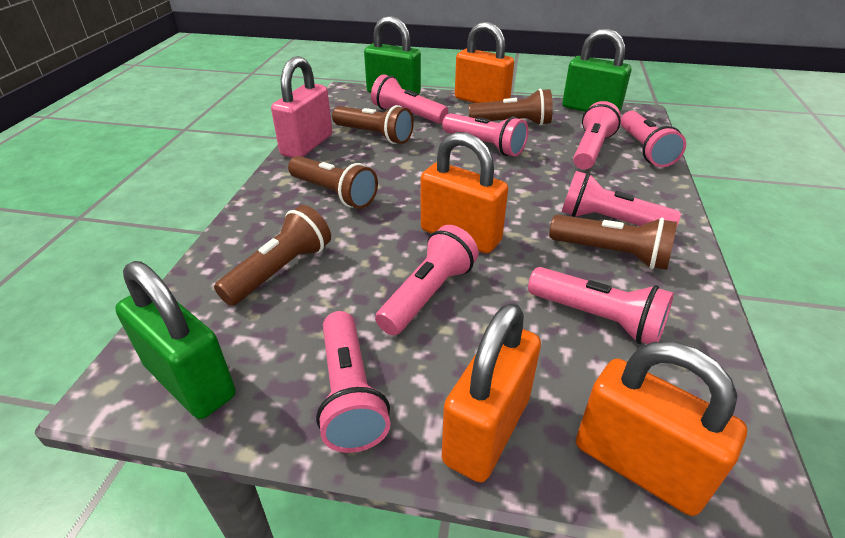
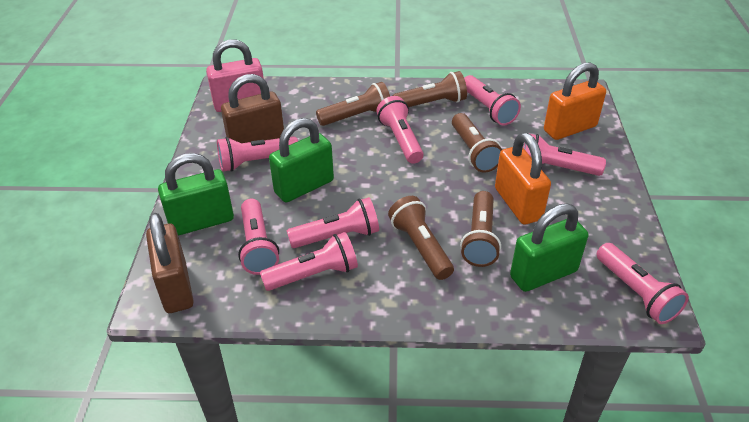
brown padlock: 0 -> 2
orange padlock: 4 -> 2

